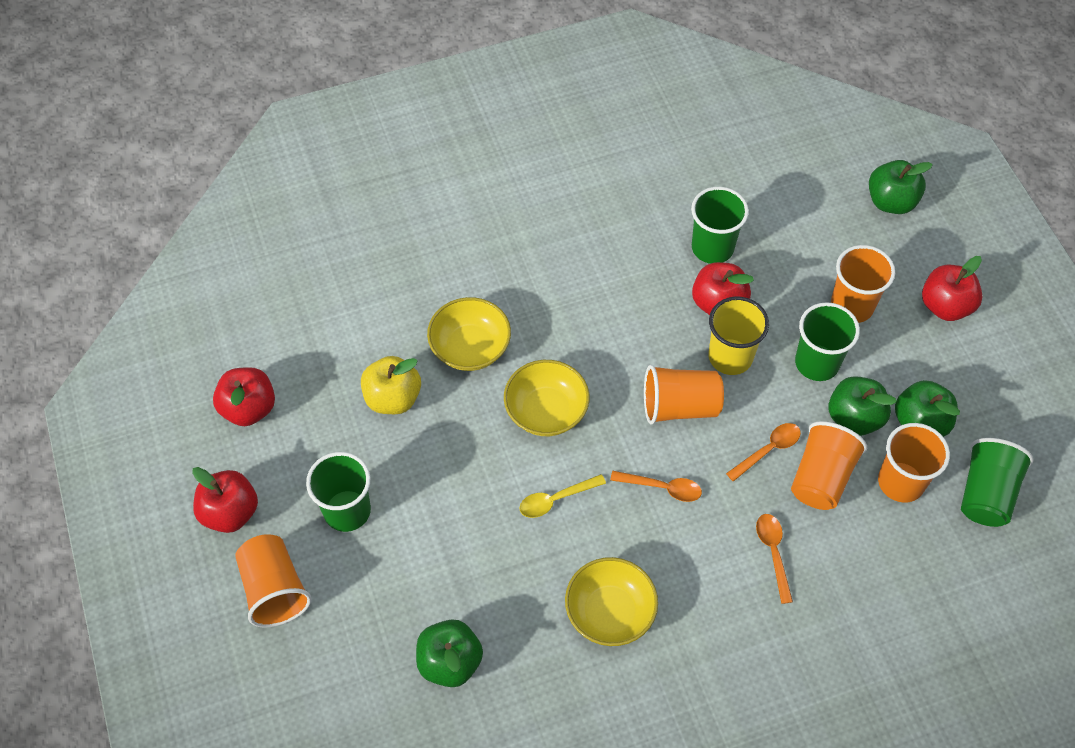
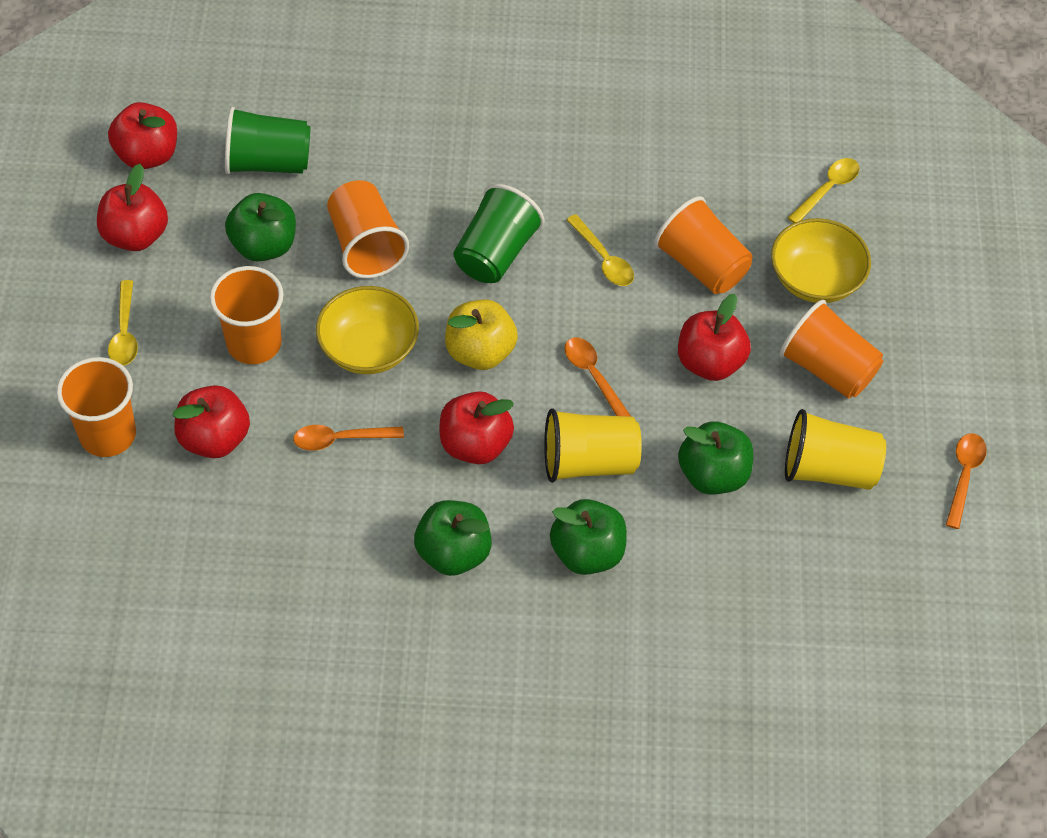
green cup: 4 -> 2
red apple: 4 -> 5
yellow bowl: 3 -> 2
yellow cup: 1 -> 2
yellow spoon: 1 -> 3

